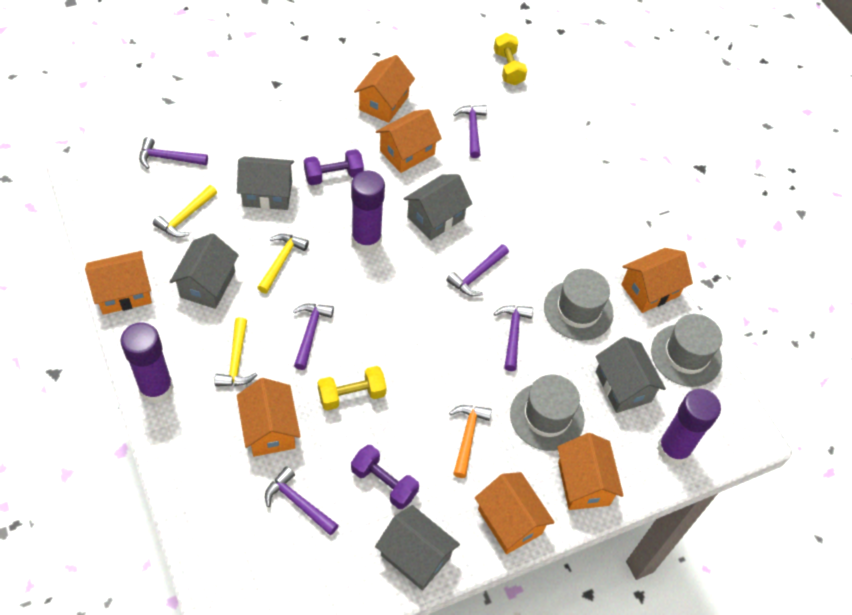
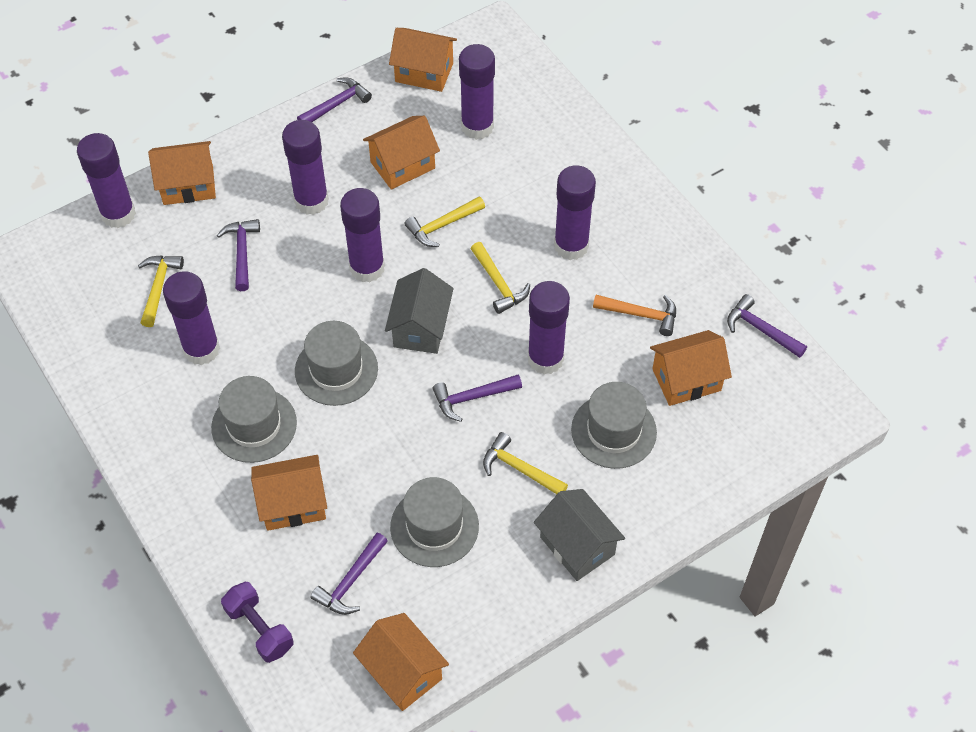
grey hat: 3 -> 4
grey house: 5 -> 2
orange house: 7 -> 6
purple dumbbell: 2 -> 1
purple glue stick: 3 -> 7
purple hammer: 6 -> 5
yellow dumbbell: 2 -> 0
yellow hammer: 3 -> 4

